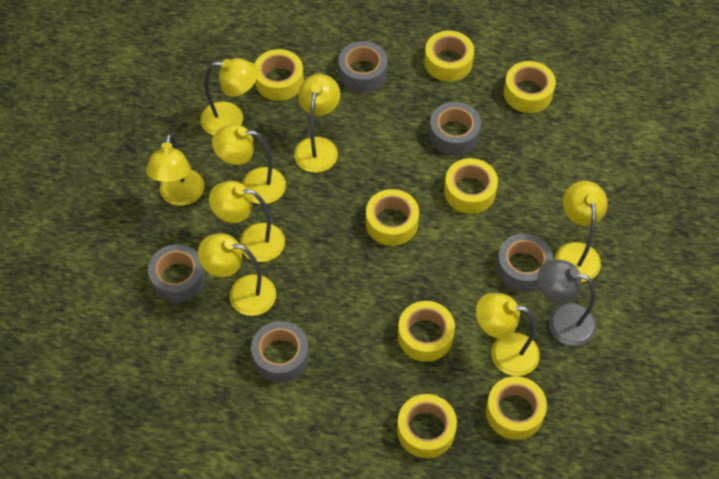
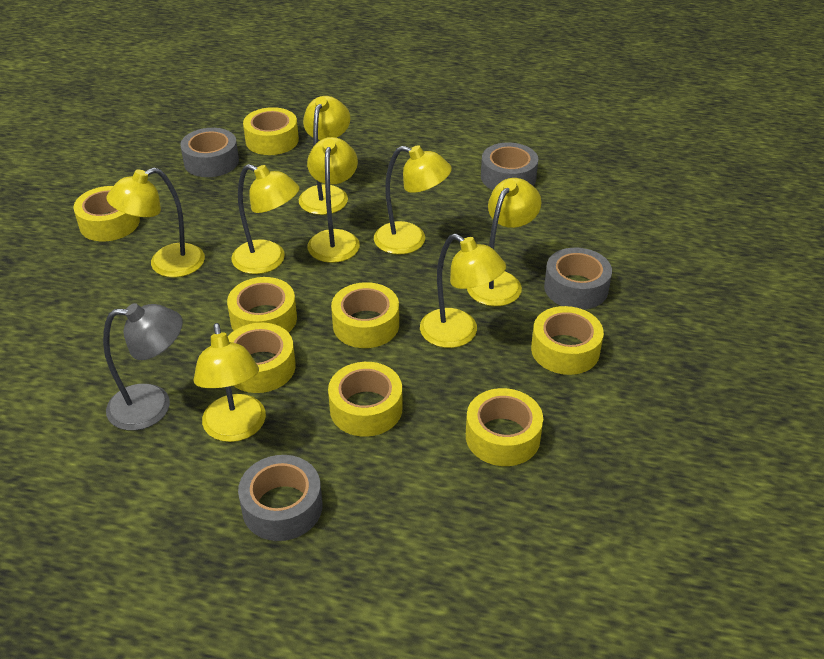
grey tape: 5 -> 4

